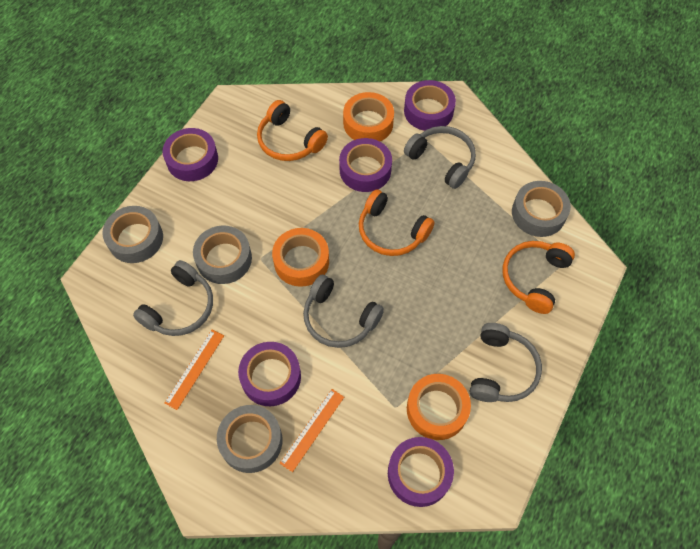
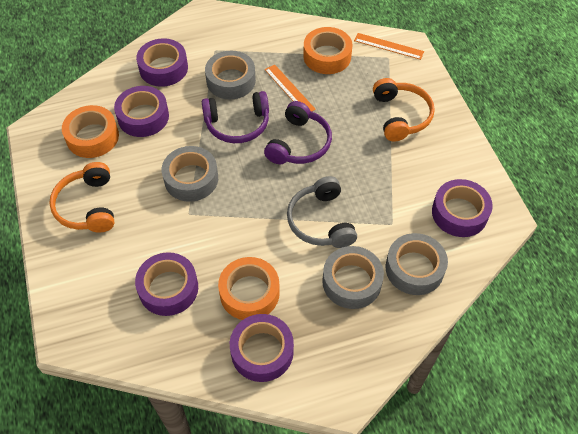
grey headphones: 4 -> 1
orange headphones: 3 -> 2
purple headphones: 0 -> 2

